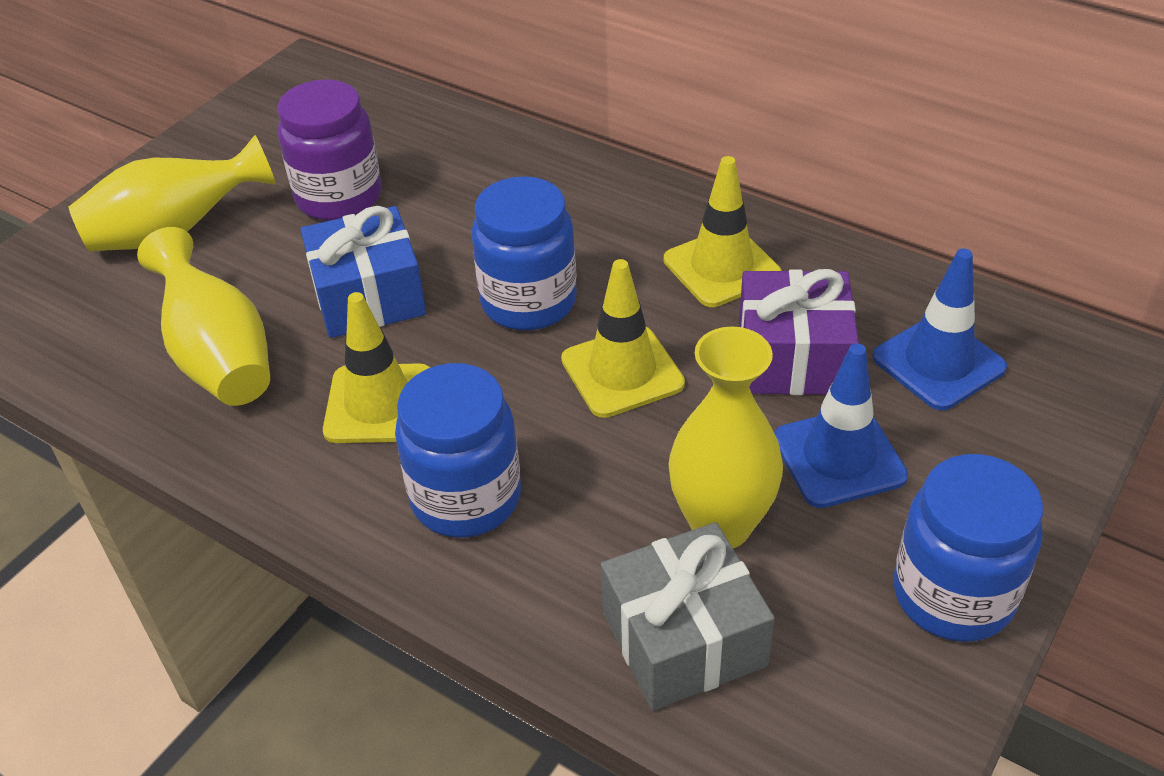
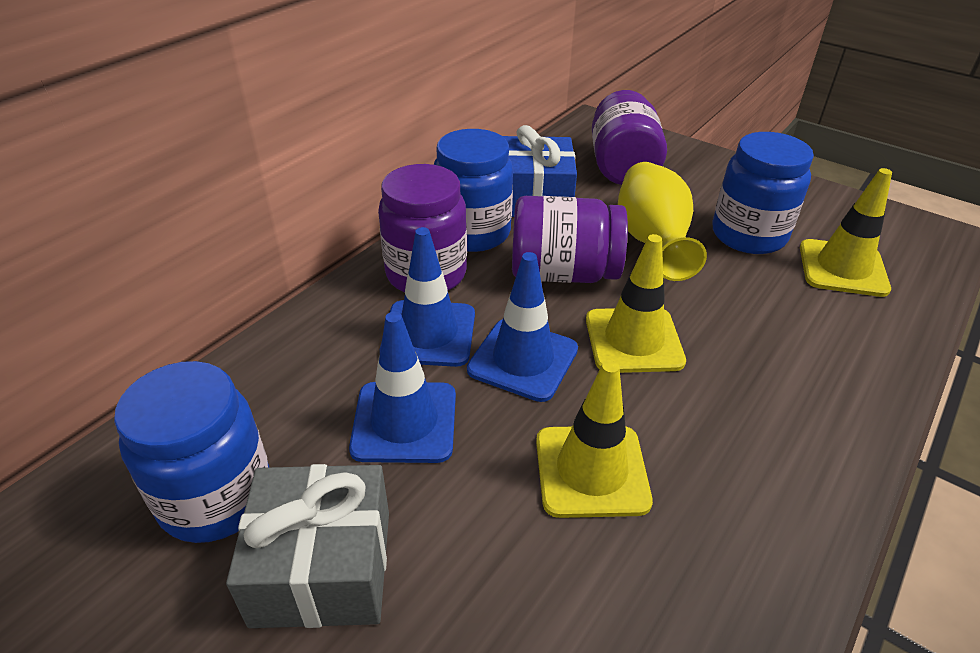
blue traffic cone: 2 -> 3
purple gift: 1 -> 0
purple jar: 1 -> 3
yellow vase: 3 -> 1

